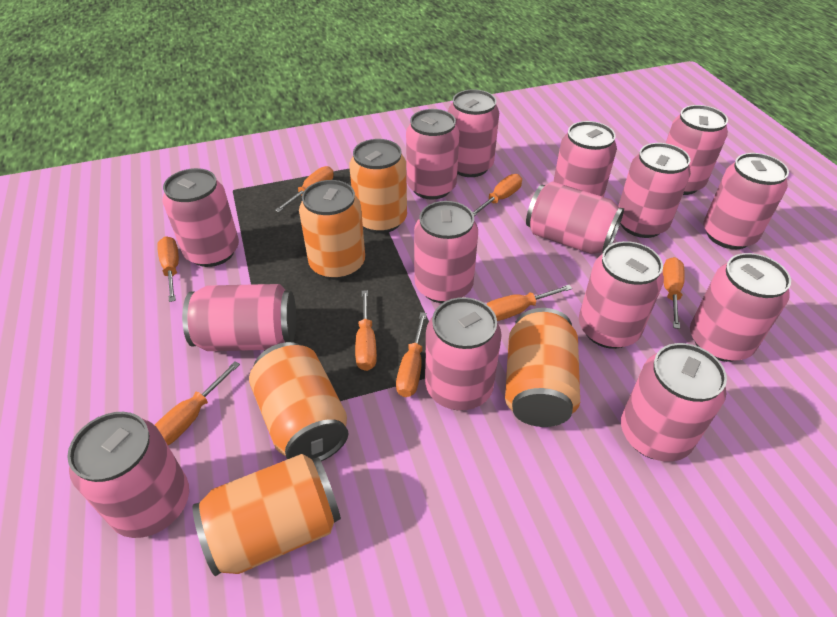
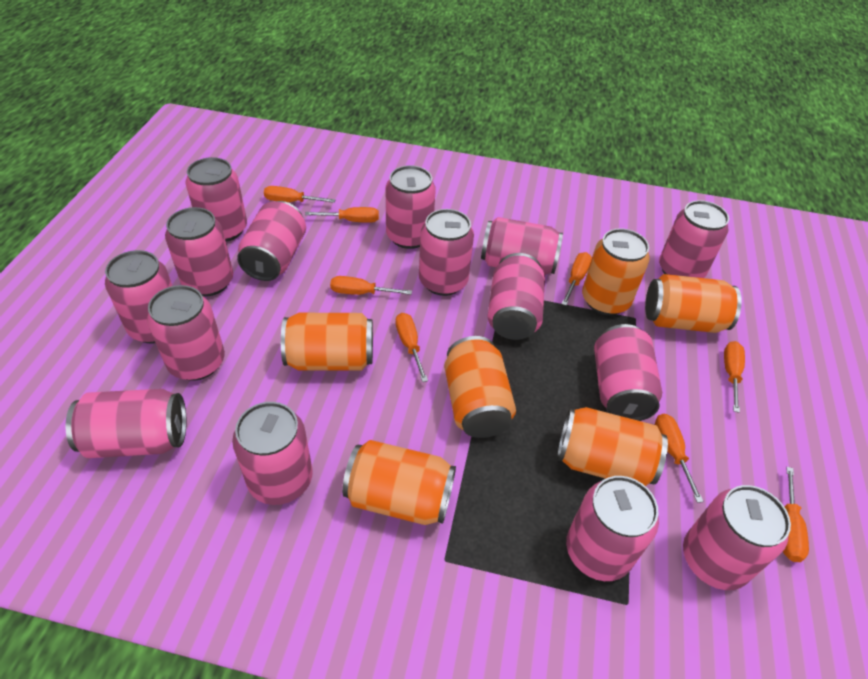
orange can: 5 -> 6

